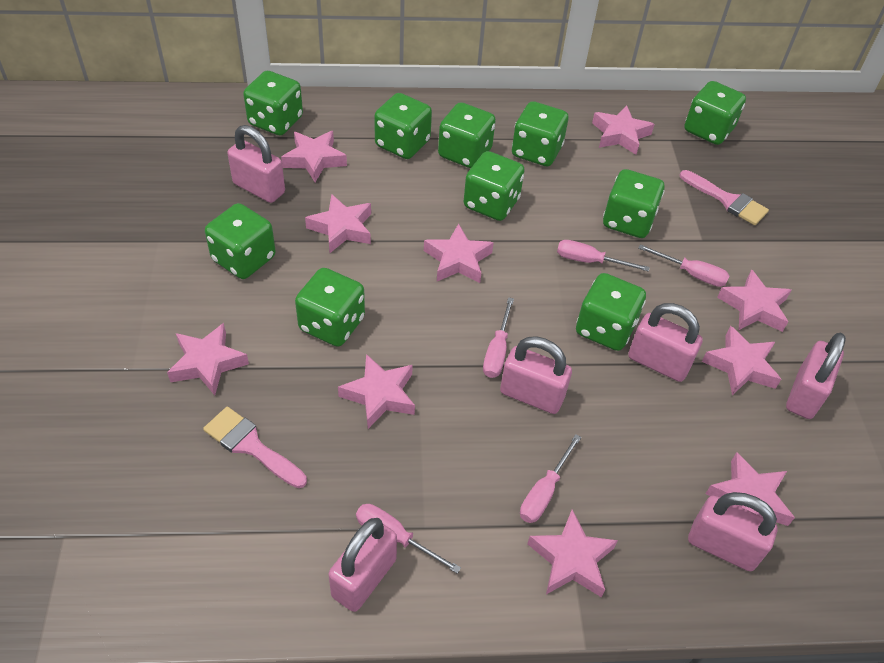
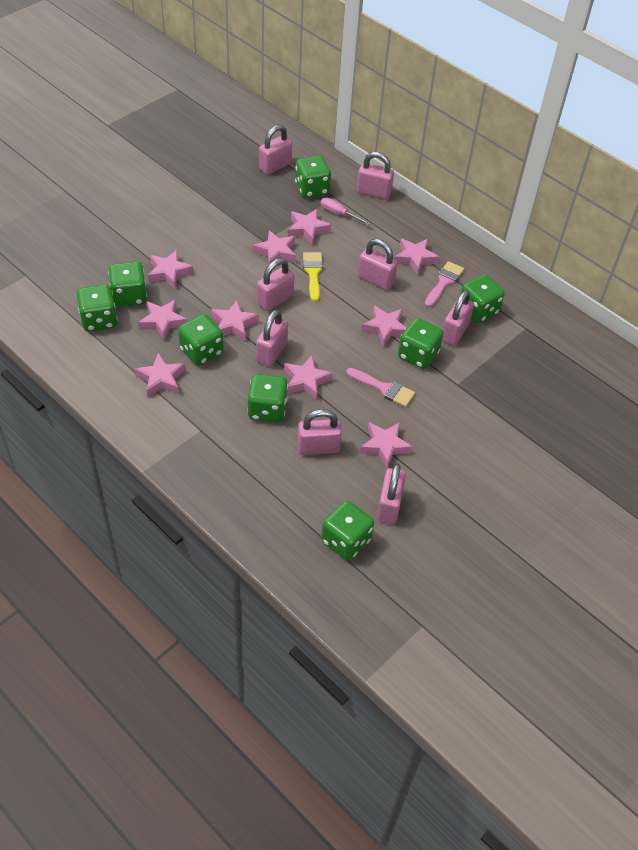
green dice: 10 -> 8
pink padlock: 6 -> 8
pink screwdriver: 5 -> 1
yellow brush: 0 -> 1

